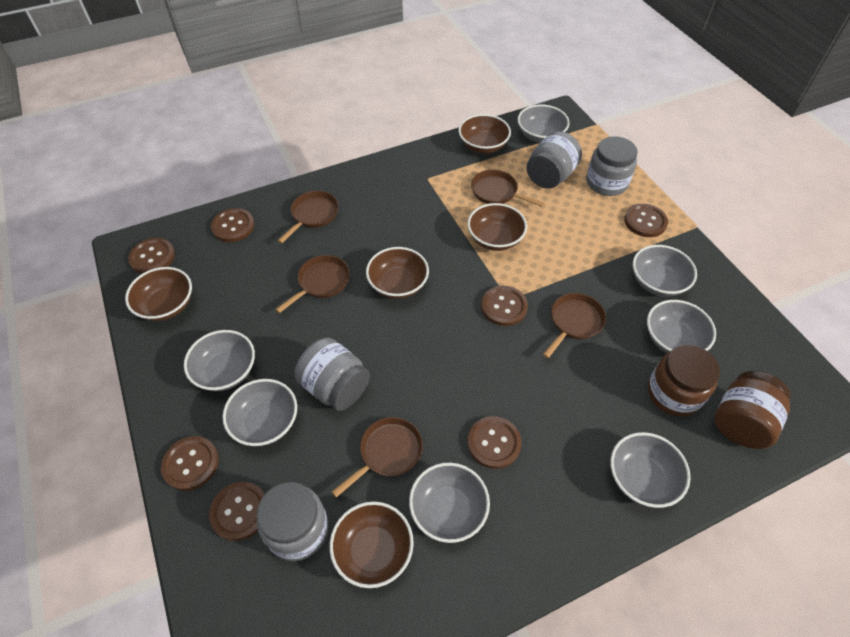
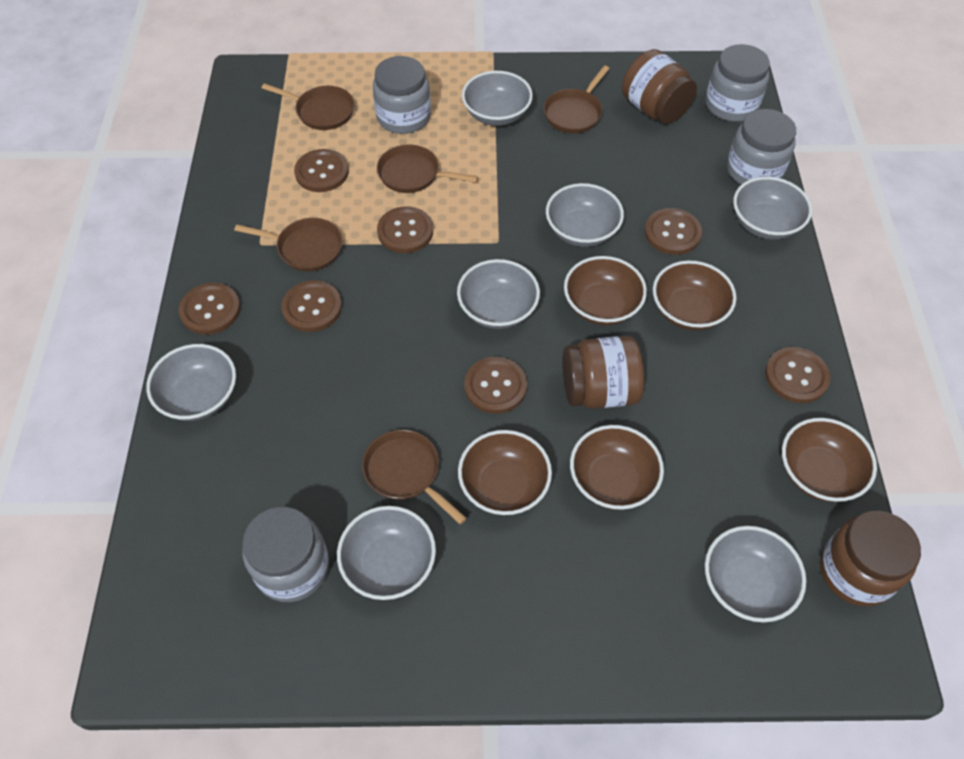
brown jar: 2 -> 3

